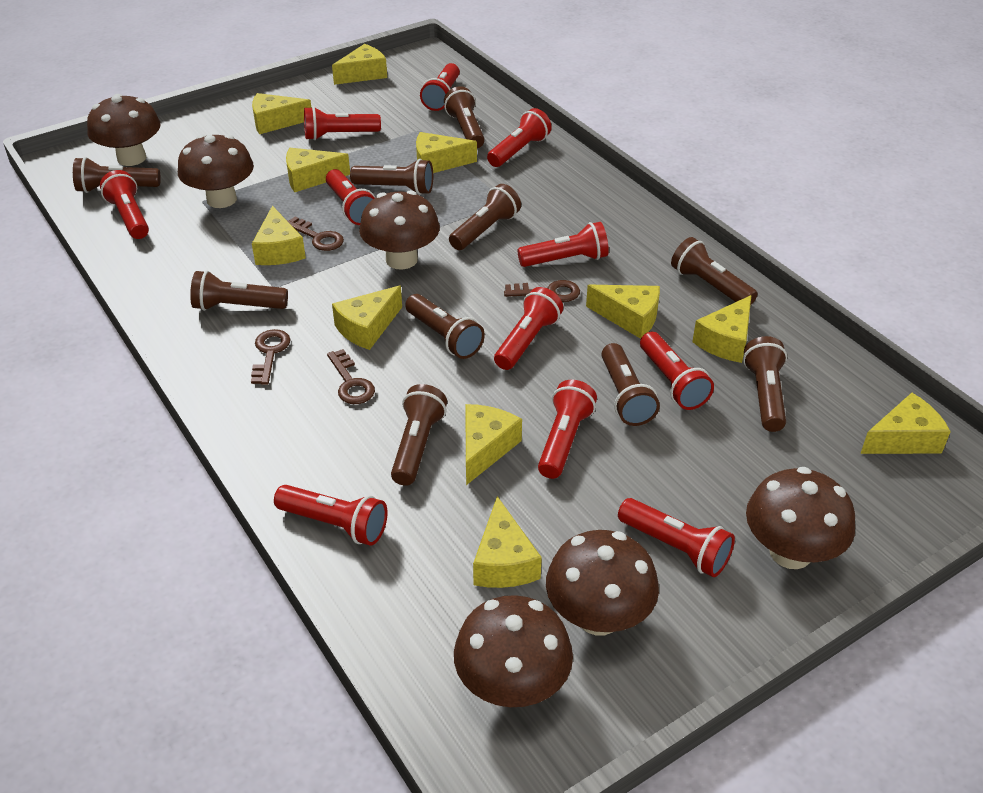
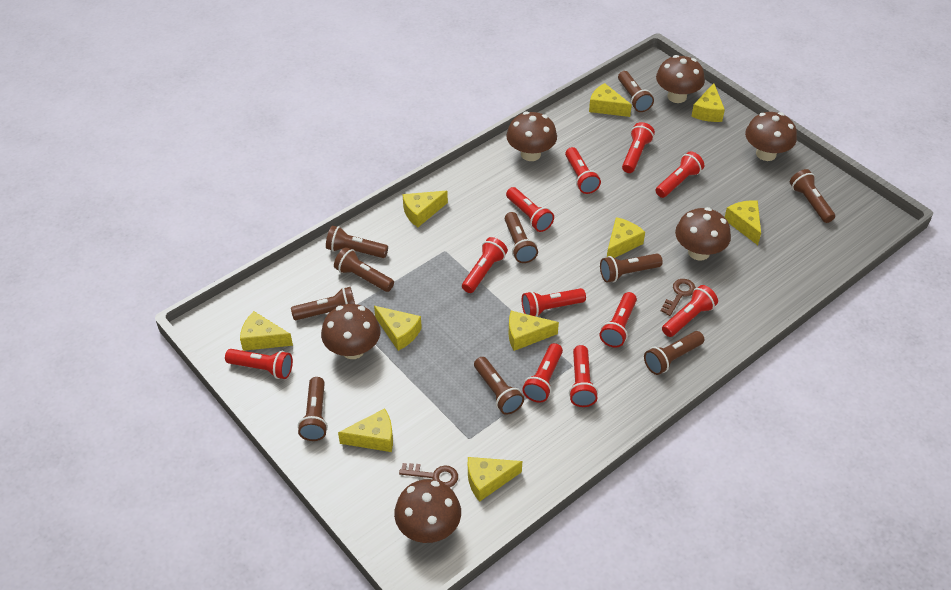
brown key: 4 -> 2
yellow cheese: 11 -> 10

